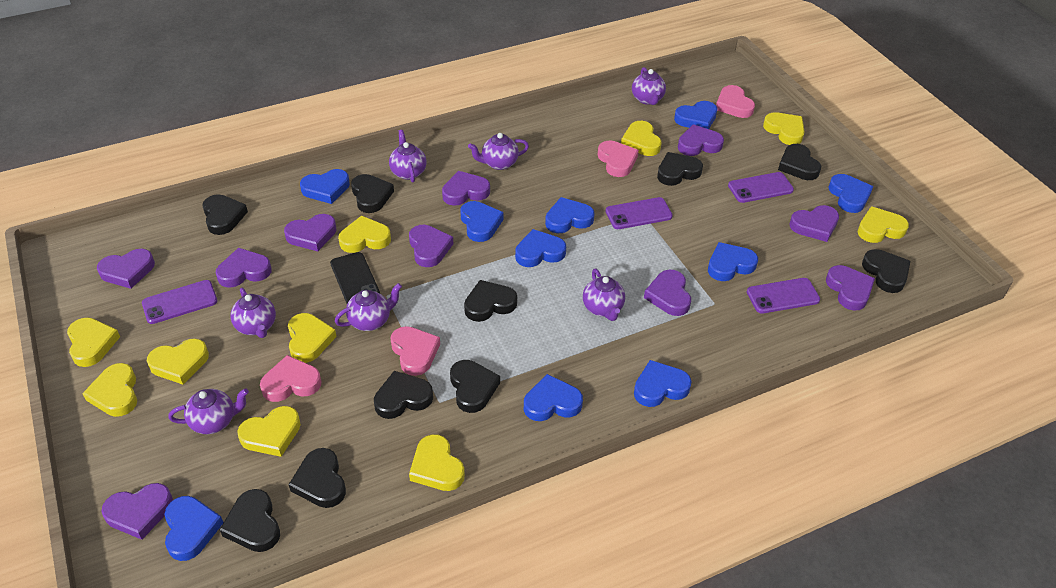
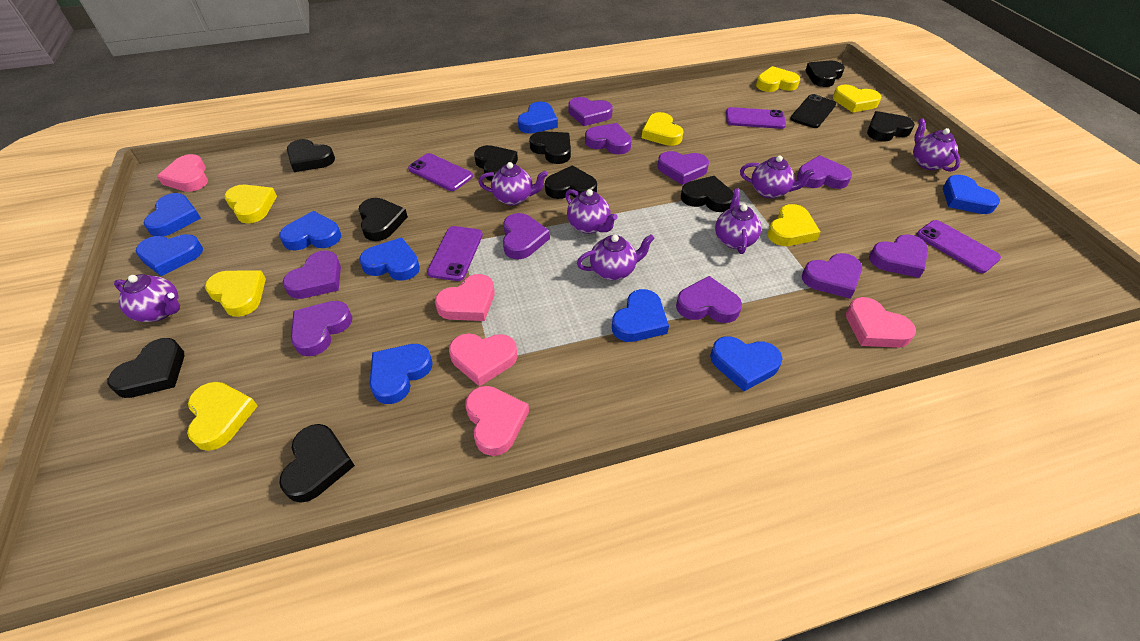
blue heart: 10 -> 9
pink heart: 4 -> 5
yellow heart: 10 -> 7

